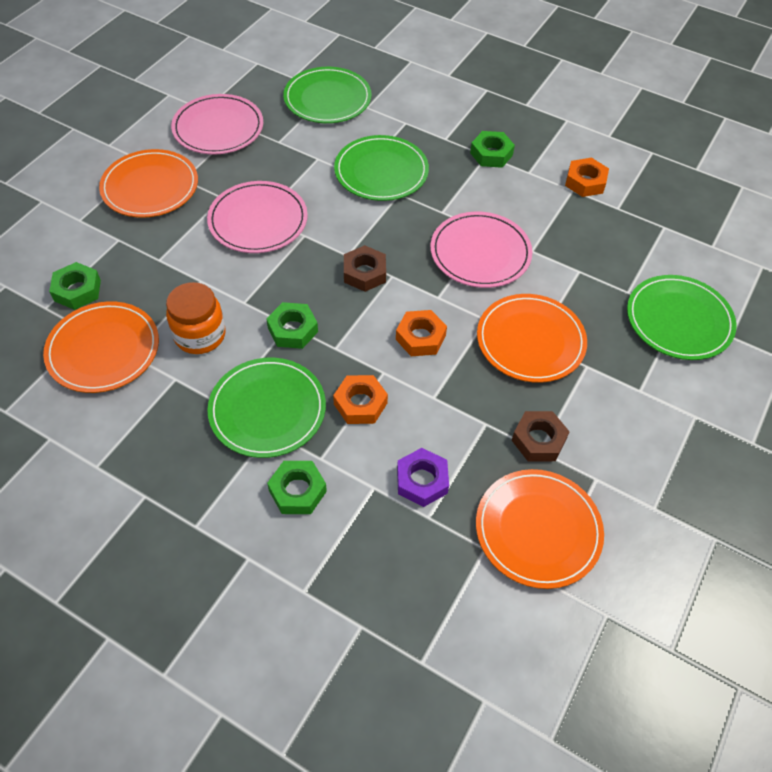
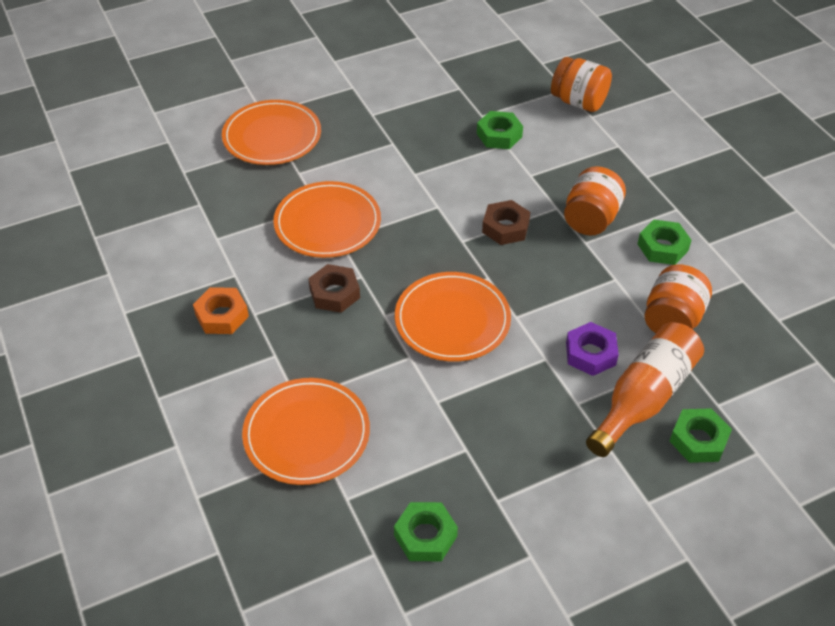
green plate: 4 -> 0
orange bottle: 0 -> 1
orange jar: 1 -> 3
orange nut: 3 -> 1
pink plate: 3 -> 0

